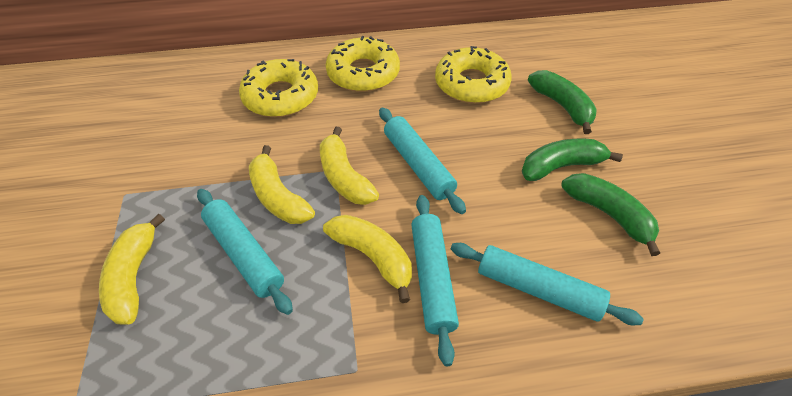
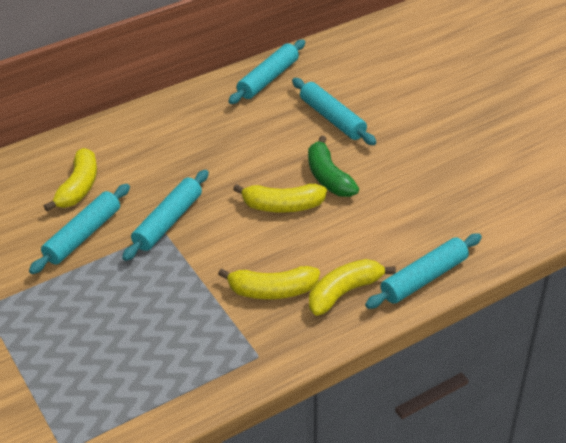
green banana: 3 -> 1
turquoise rolling pin: 4 -> 5
yellow donut: 3 -> 0

